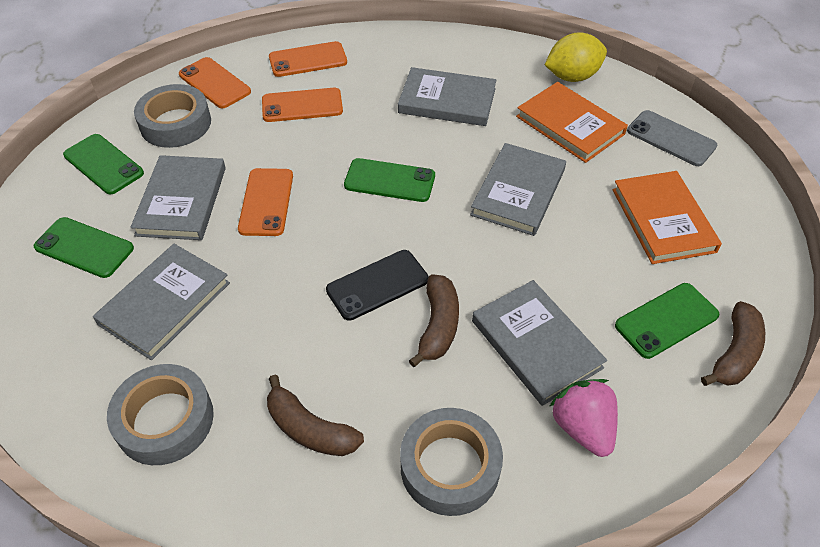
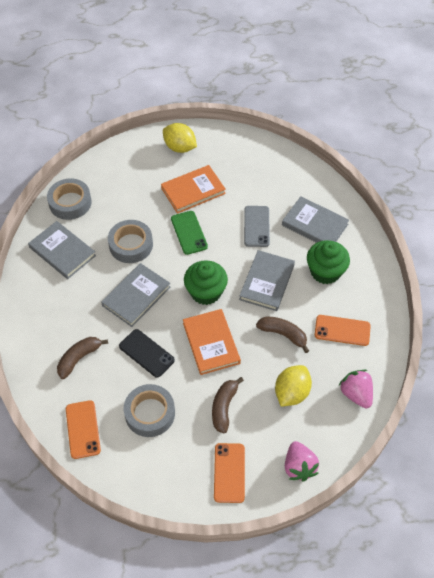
green cupcake: 0 -> 2
green phone: 4 -> 1
grey book: 5 -> 4
orange phone: 4 -> 3
pink strawberry: 1 -> 2
yellow lemon: 1 -> 2

